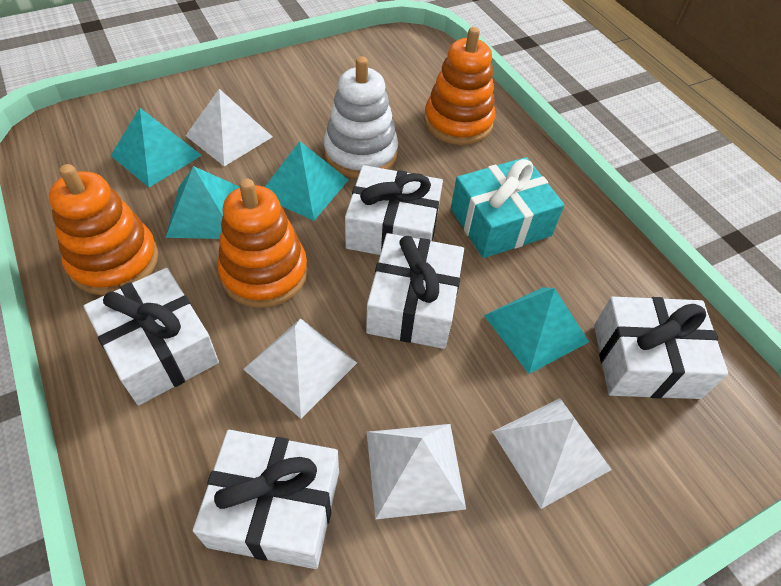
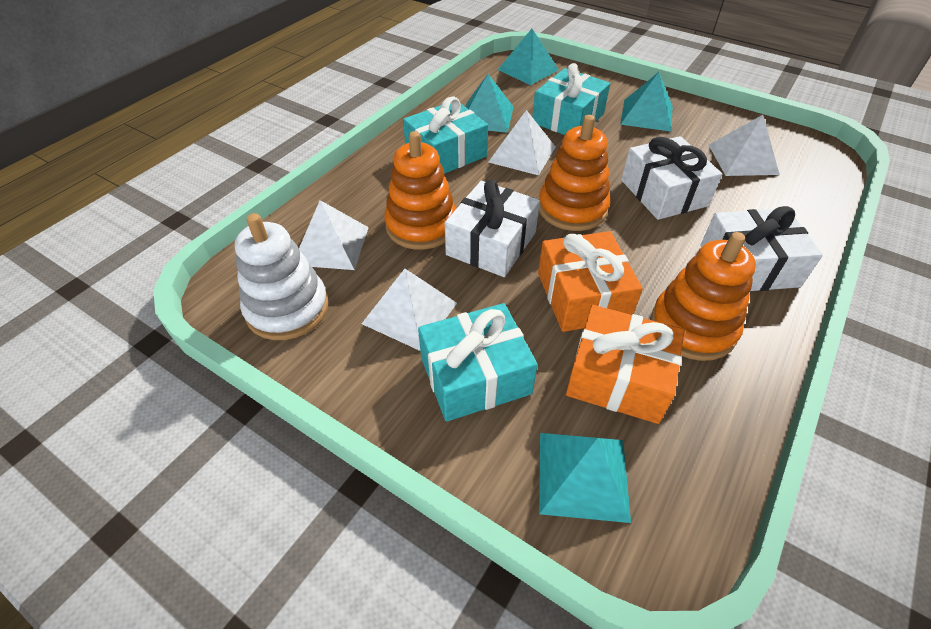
orange gift: 0 -> 2
turquoise gift: 1 -> 3
white gift: 5 -> 3

